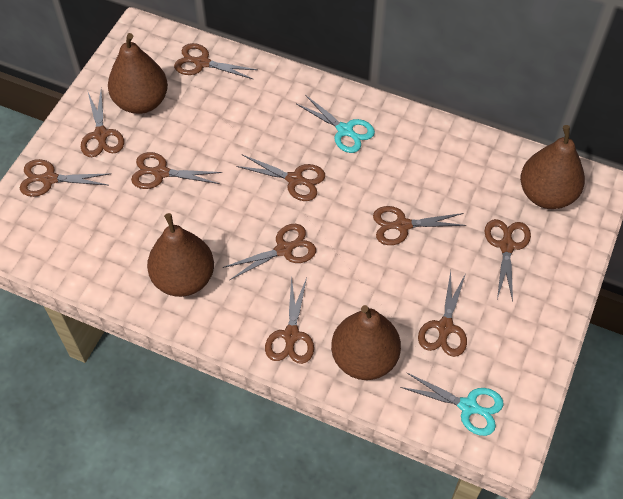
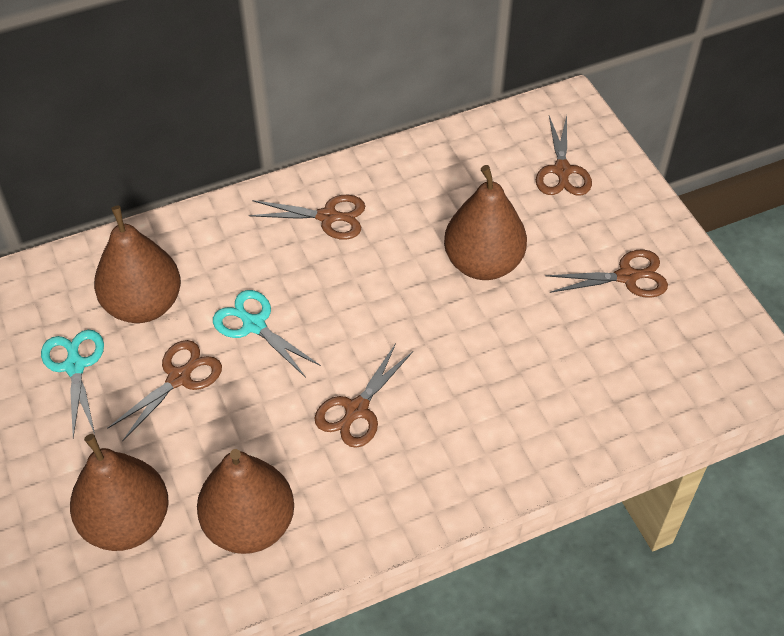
brown scissors: 10 -> 5

